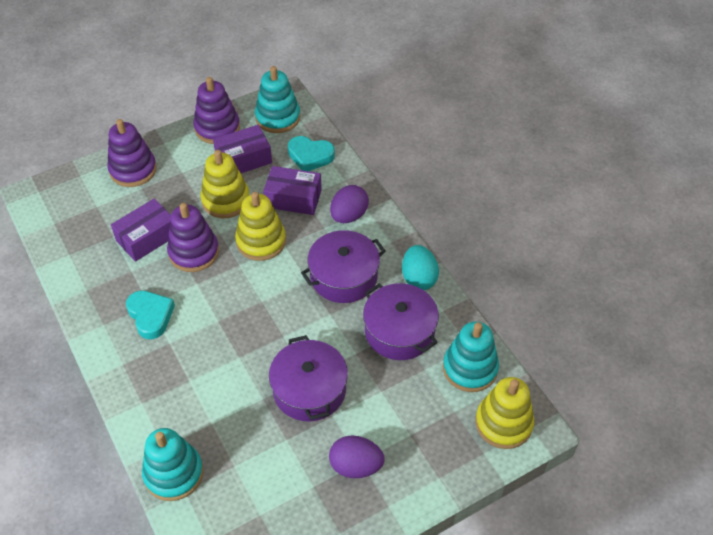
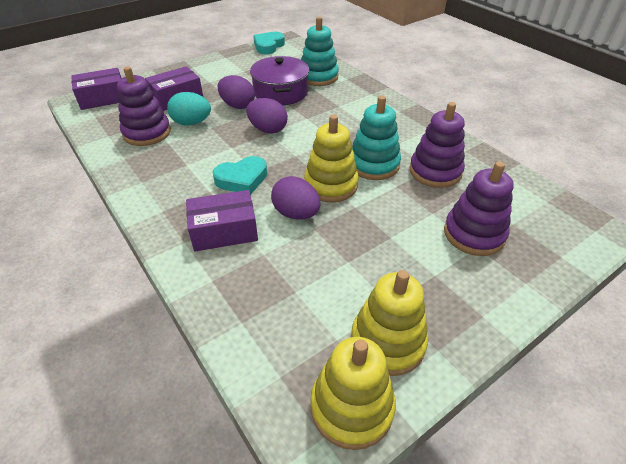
purple egg: 2 -> 3
purple pot: 3 -> 1
turquoise stacking toy: 3 -> 2

